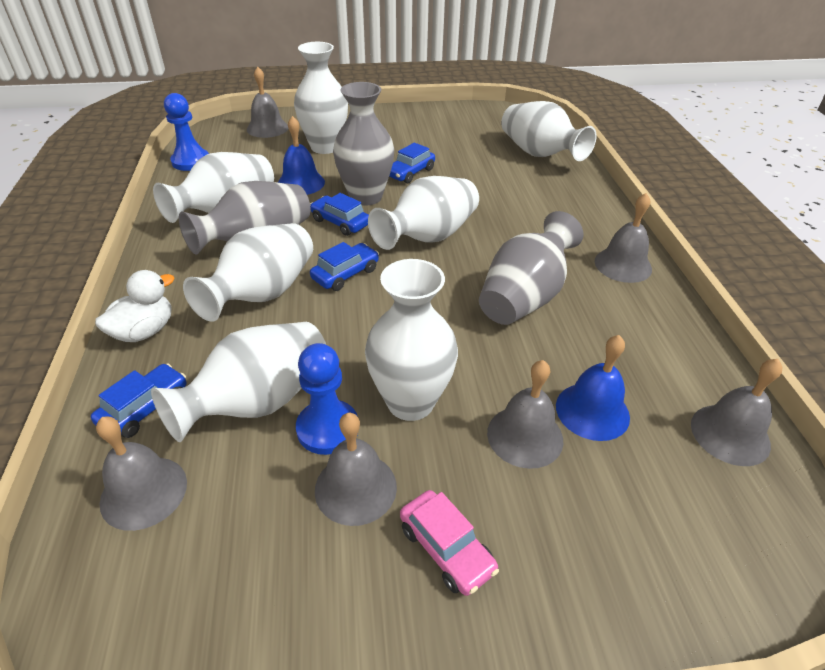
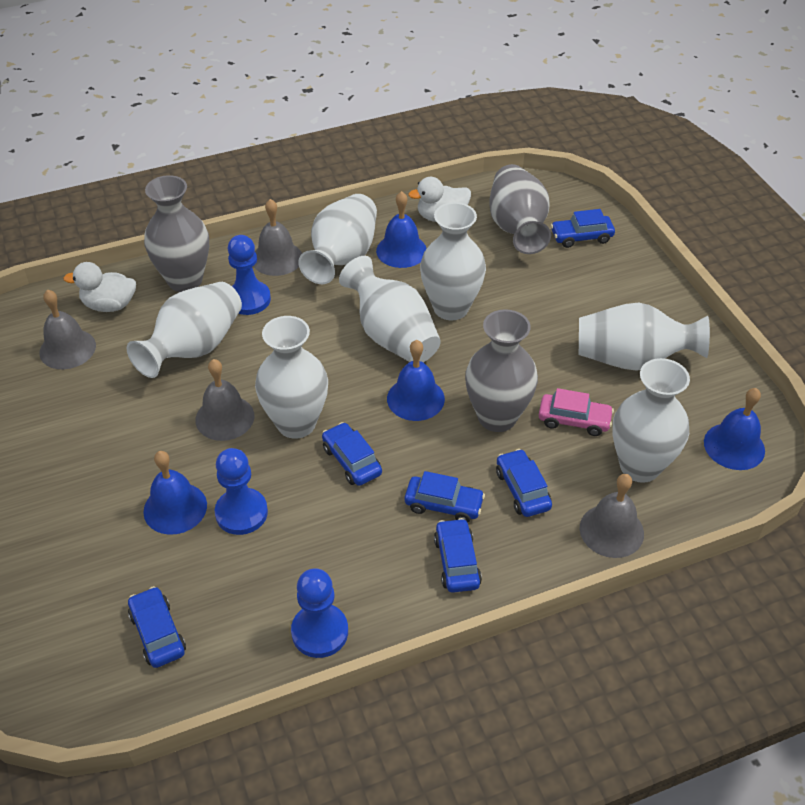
blue bell: 2 -> 4
blue car: 4 -> 6
blue pawn: 2 -> 3
grey bell: 6 -> 4
white duck: 1 -> 2

